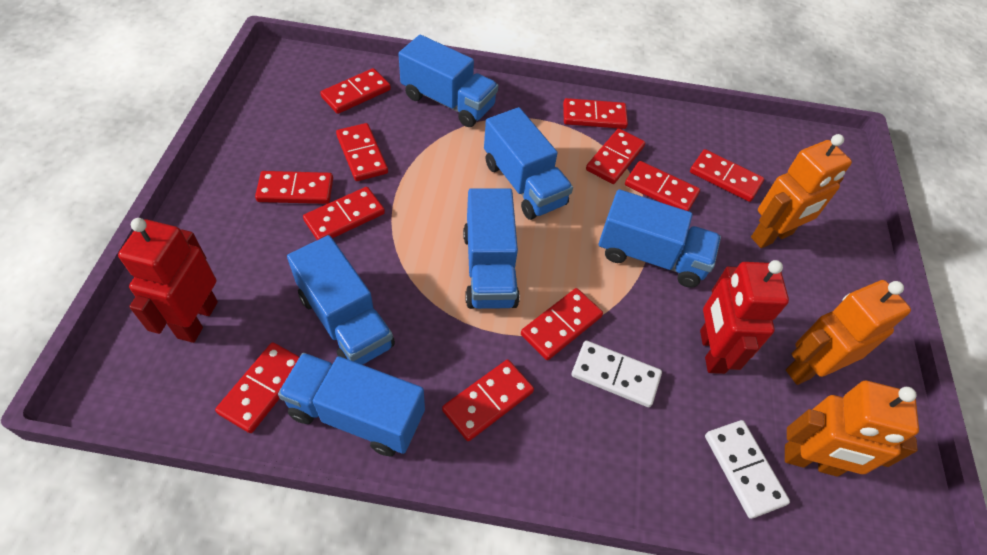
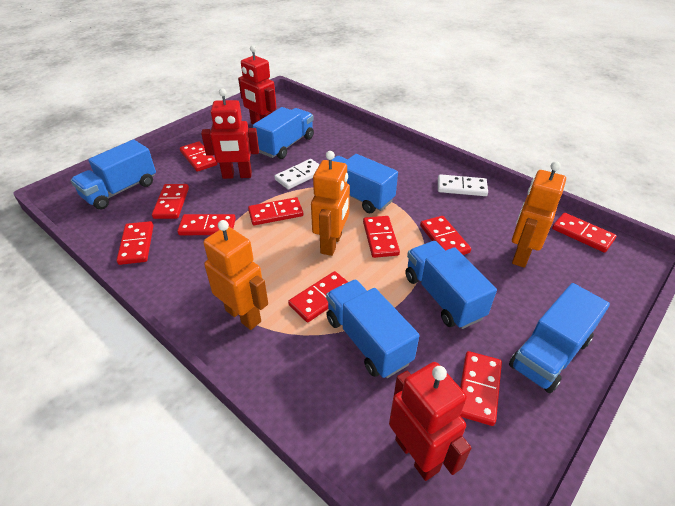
red domino: 11 -> 10
red robot: 2 -> 3

